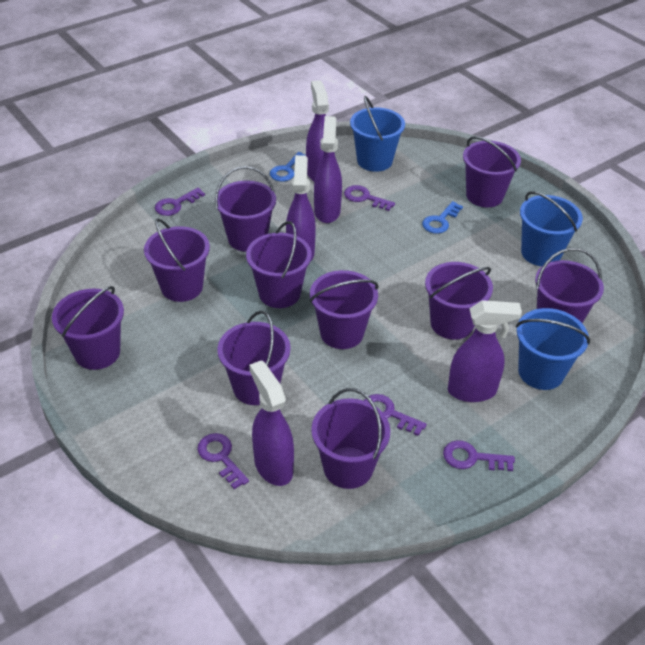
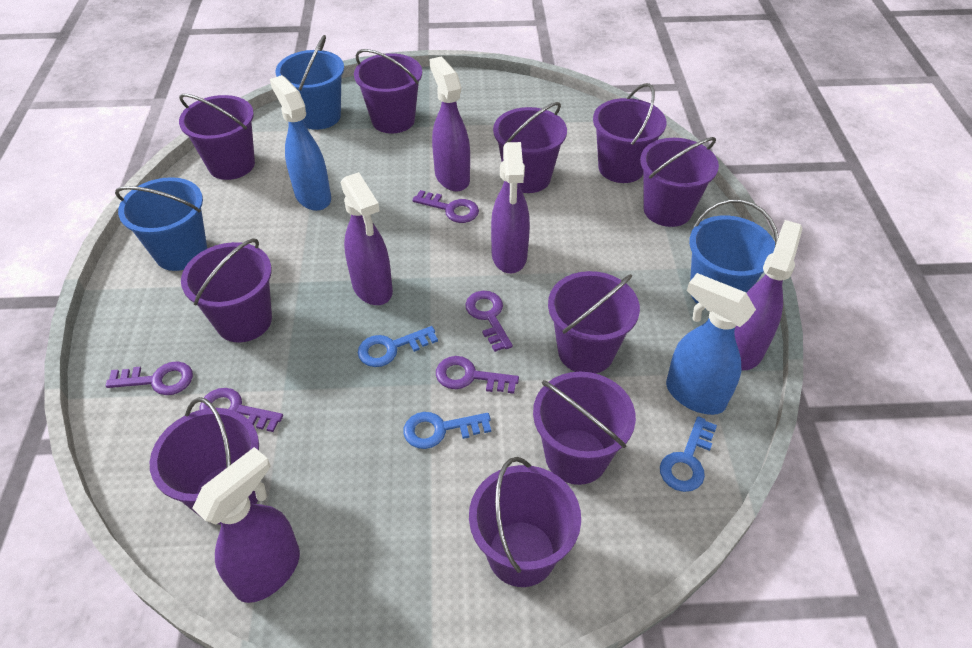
blue key: 2 -> 3
blue spray bottle: 0 -> 2

